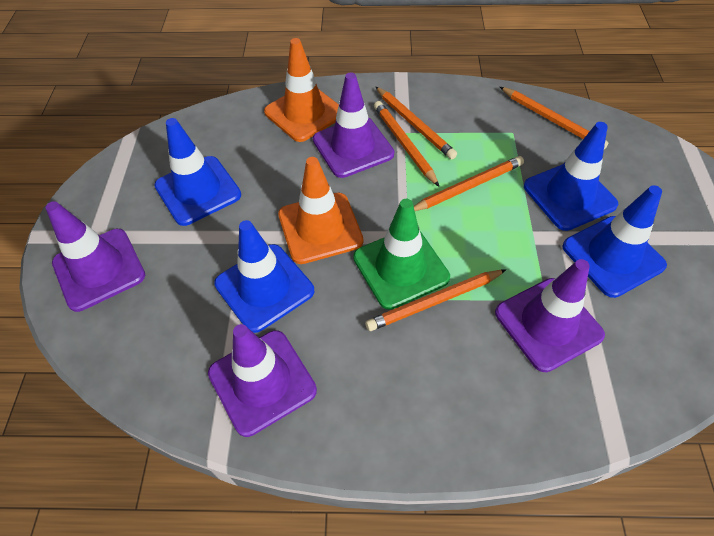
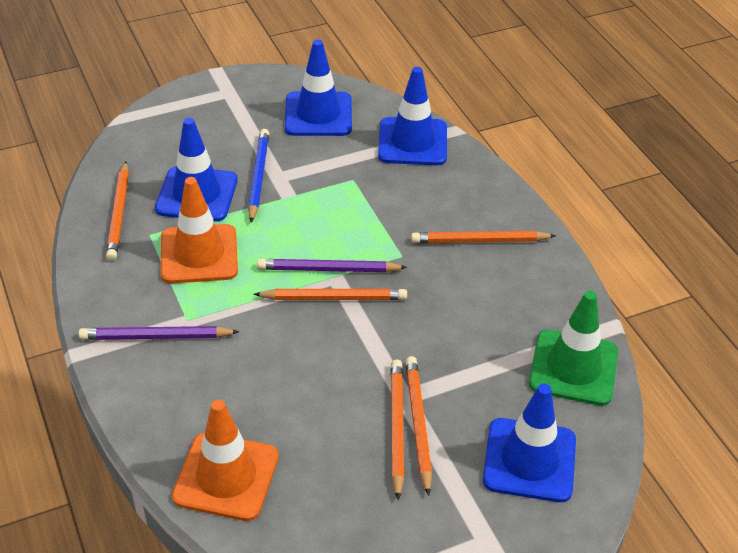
blue pencil: 0 -> 1
purple pencil: 0 -> 2
purple traffic cone: 4 -> 0

